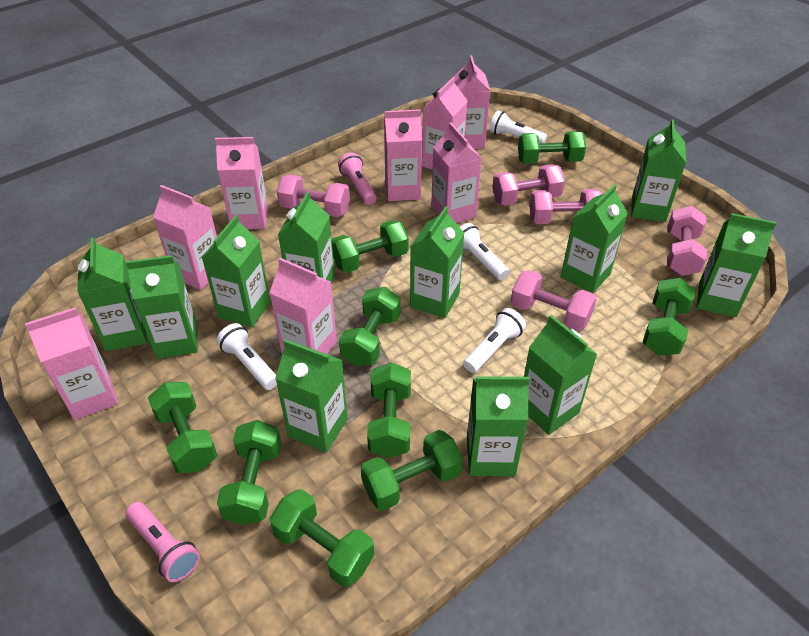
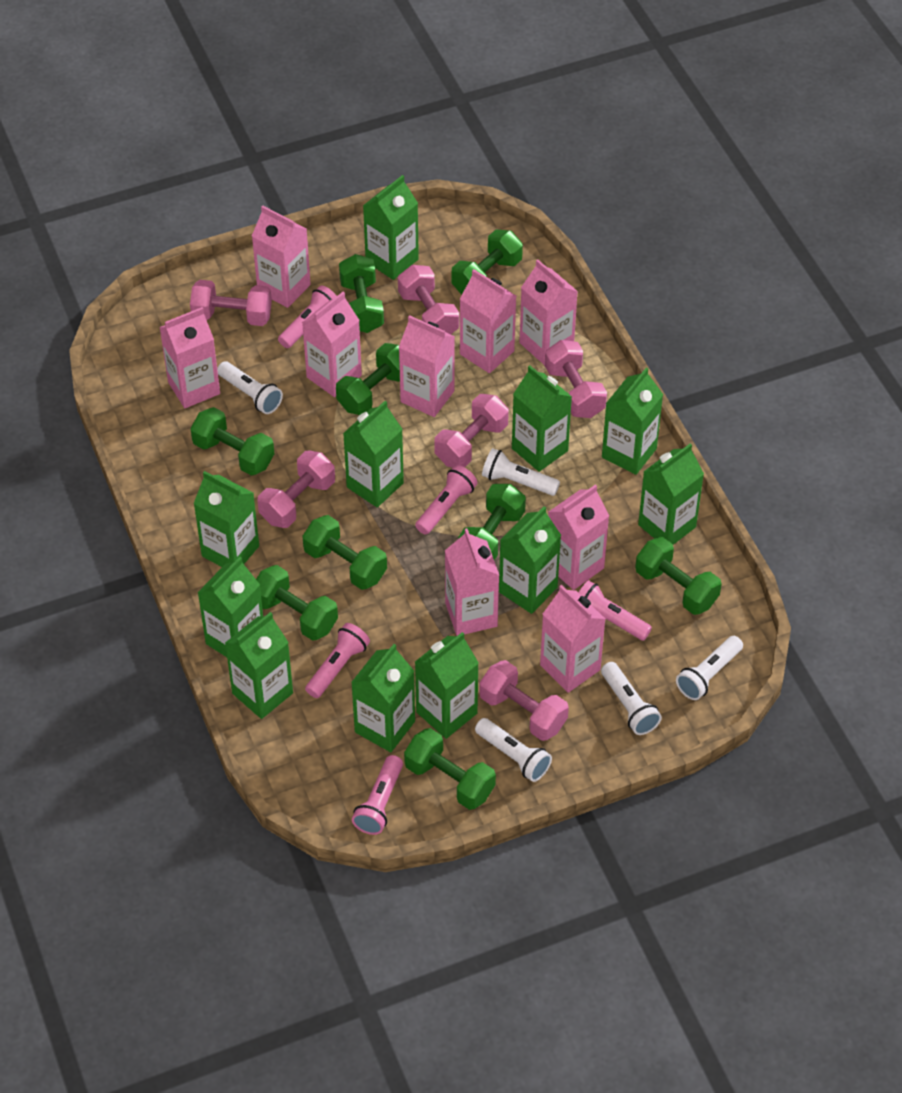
pink carton: 8 -> 9
pink dumbbell: 5 -> 6
pink flashlight: 2 -> 5
white flashlight: 4 -> 5

